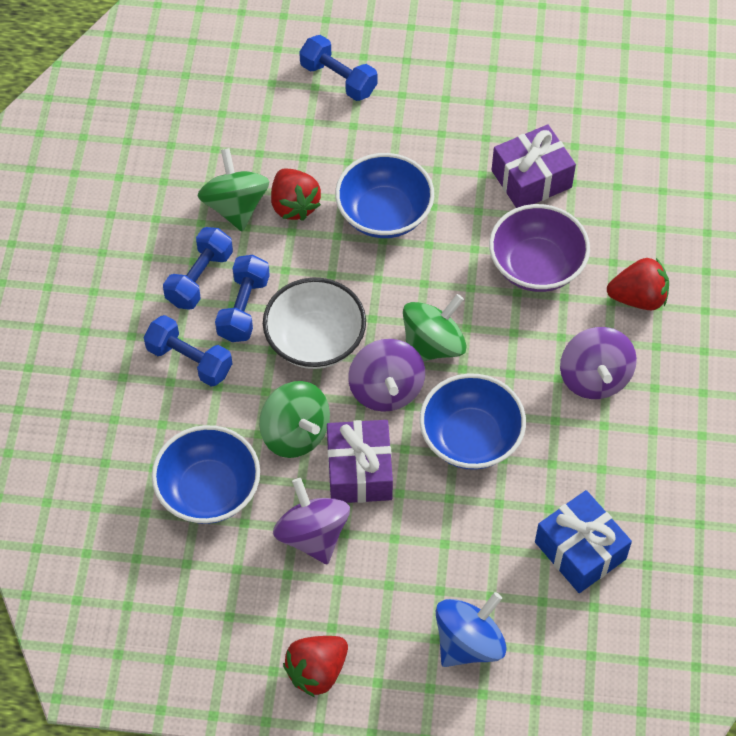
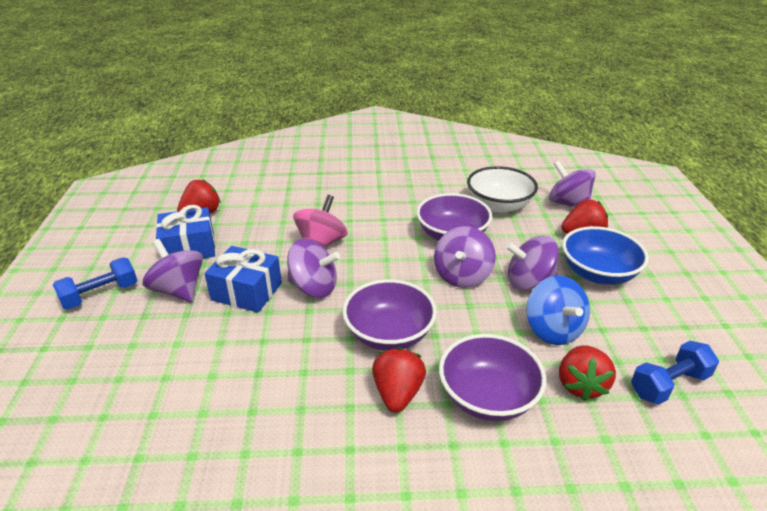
blue bowl: 3 -> 1
blue dumbbell: 4 -> 2
blue gift: 1 -> 2
green spinning top: 3 -> 0
pink spinning top: 0 -> 1
purple bowl: 1 -> 3
purple gift: 2 -> 0
purple spinning top: 3 -> 5
red strawberry: 3 -> 4

